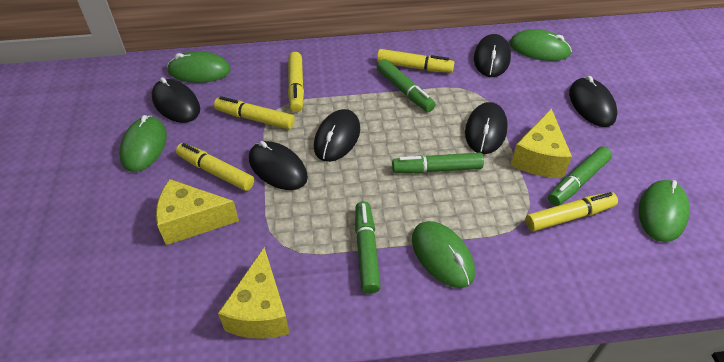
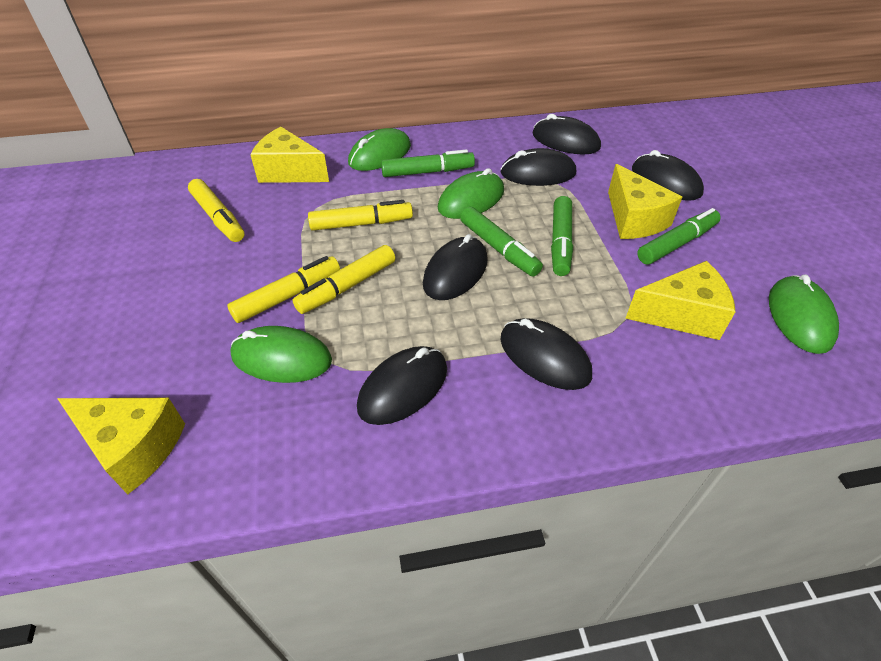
green mouse: 5 -> 4
yellow cheese: 3 -> 4
yellow marker: 5 -> 4

